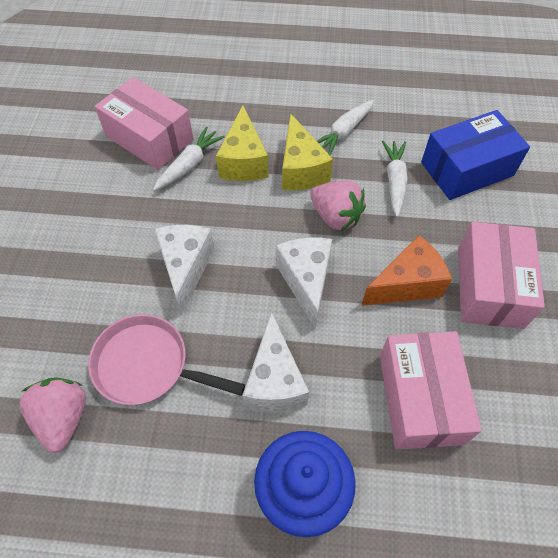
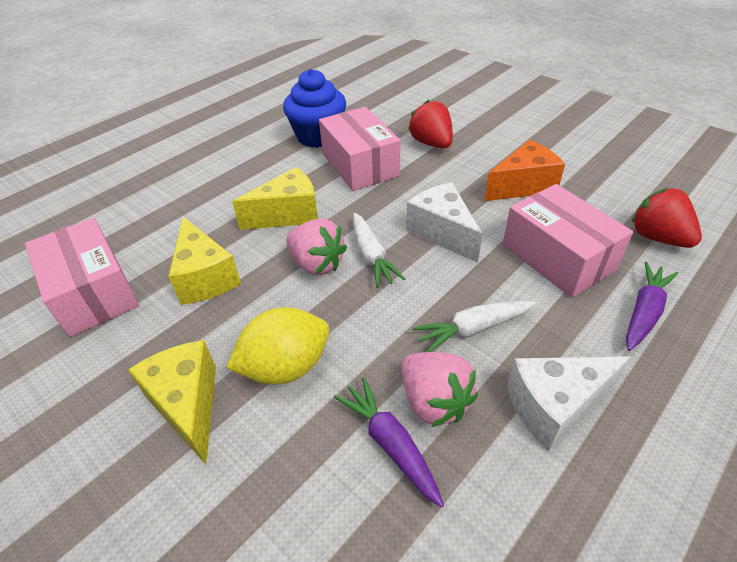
blue box: 1 -> 0
pink pan: 1 -> 0
purple carrot: 0 -> 2
red strawberry: 0 -> 2
white carrot: 3 -> 2
white cheese: 3 -> 2
yellow cheese: 2 -> 3
yellow lemon: 0 -> 1

